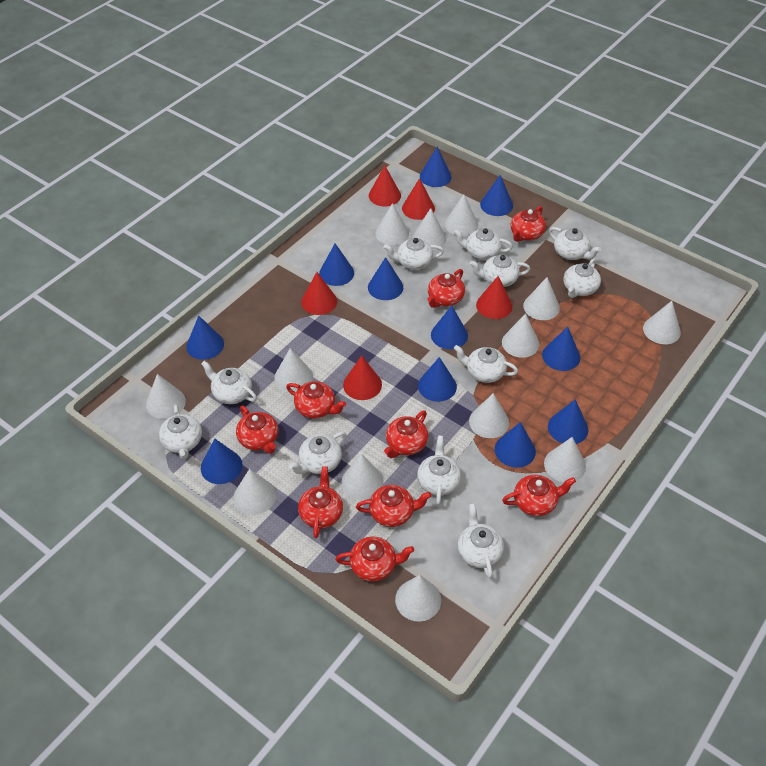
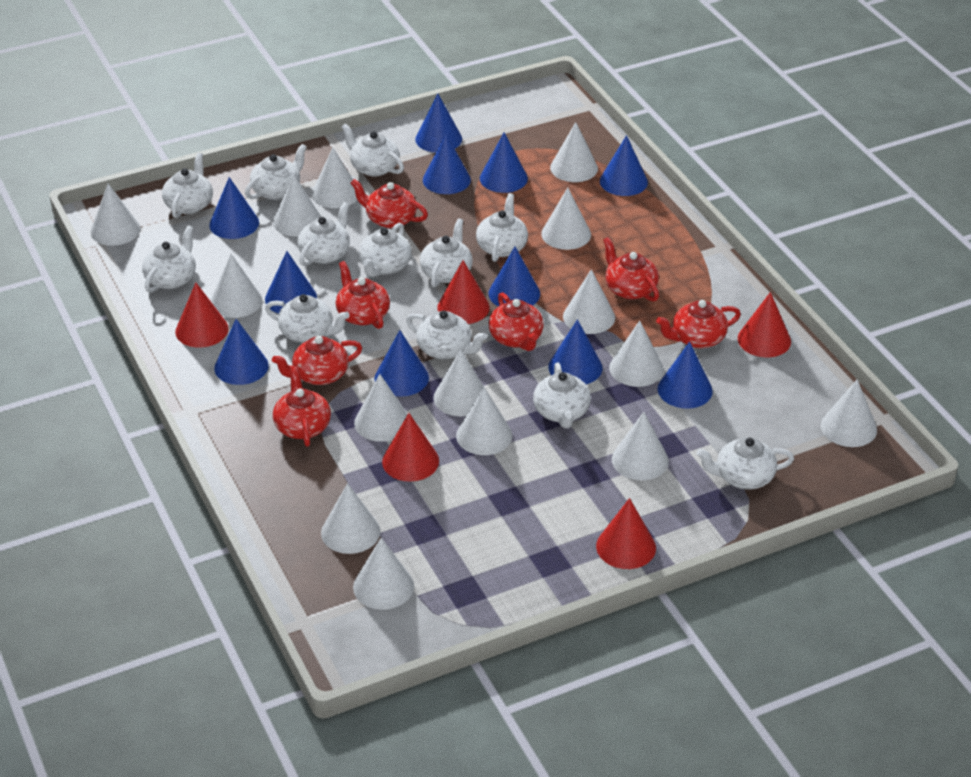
red teapot: 9 -> 7
white cone: 13 -> 15
white teapot: 11 -> 12

